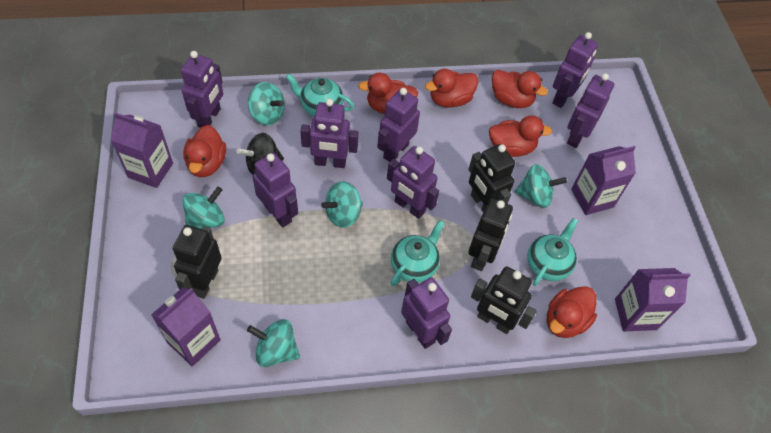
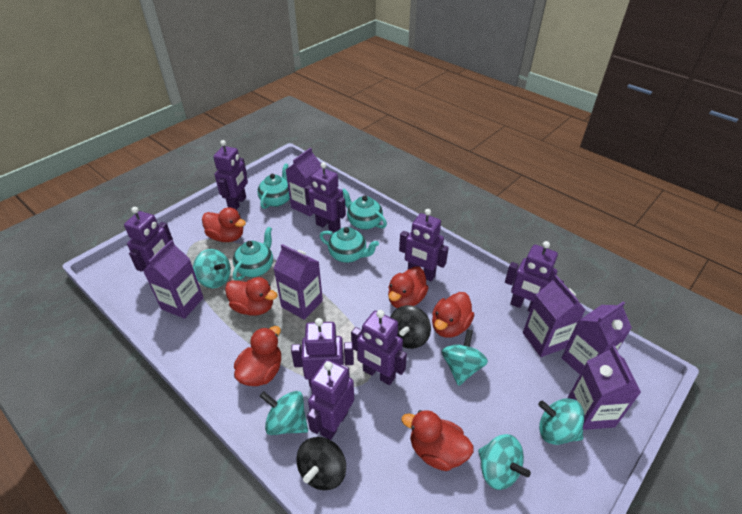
black robot: 4 -> 0
black spinning top: 1 -> 2
purple carton: 4 -> 6
turquoise teapot: 3 -> 4

